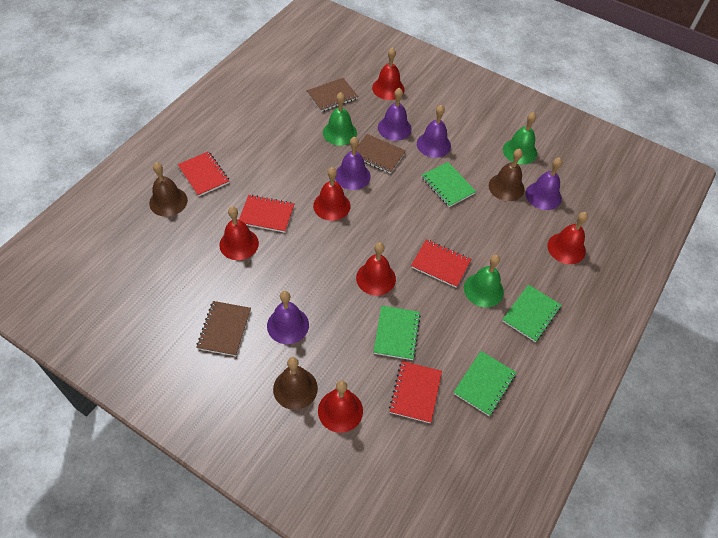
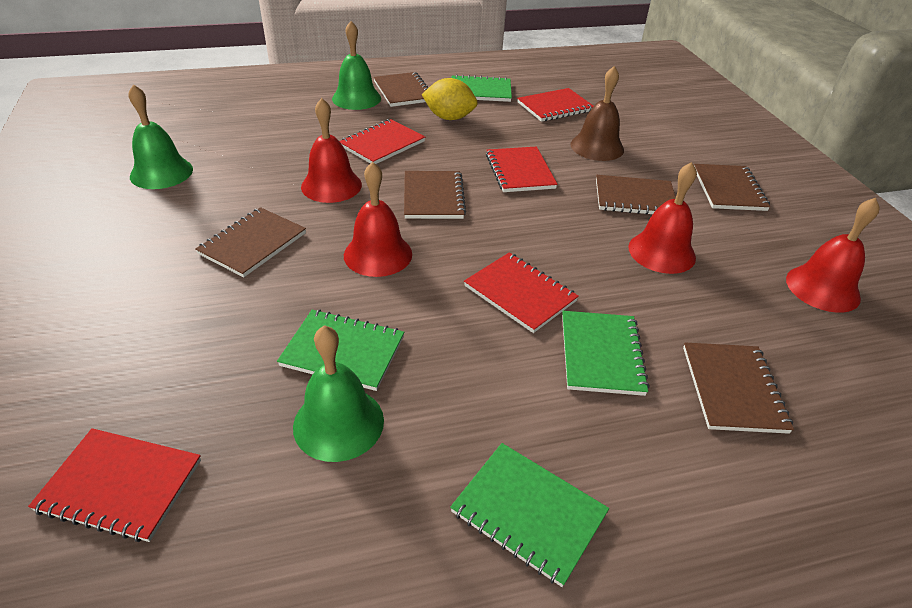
brown bell: 3 -> 1
brown notebook: 3 -> 6
purple bell: 5 -> 0
red bell: 6 -> 4
red notebook: 4 -> 5
yellow lemon: 0 -> 1

